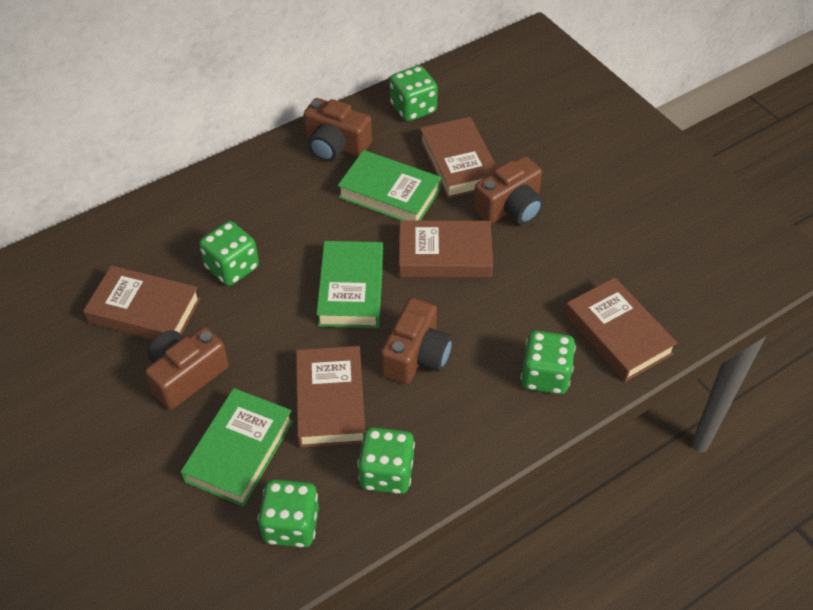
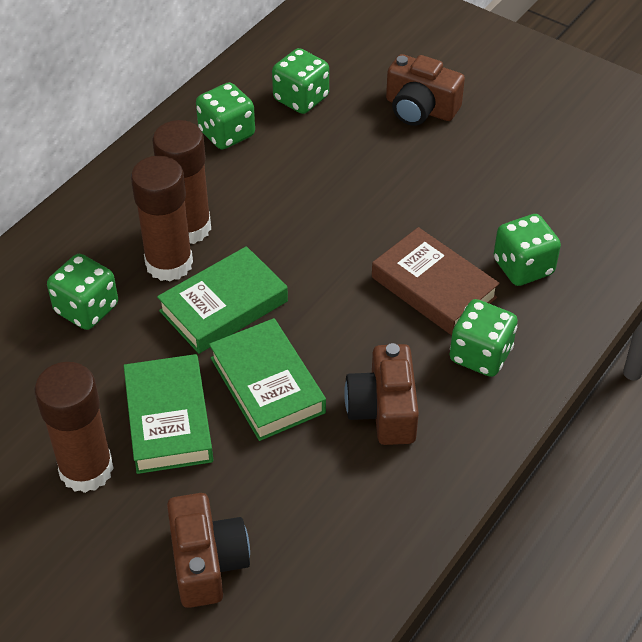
brown book: 5 -> 1
brown camera: 4 -> 3
brown glue stick: 0 -> 3

